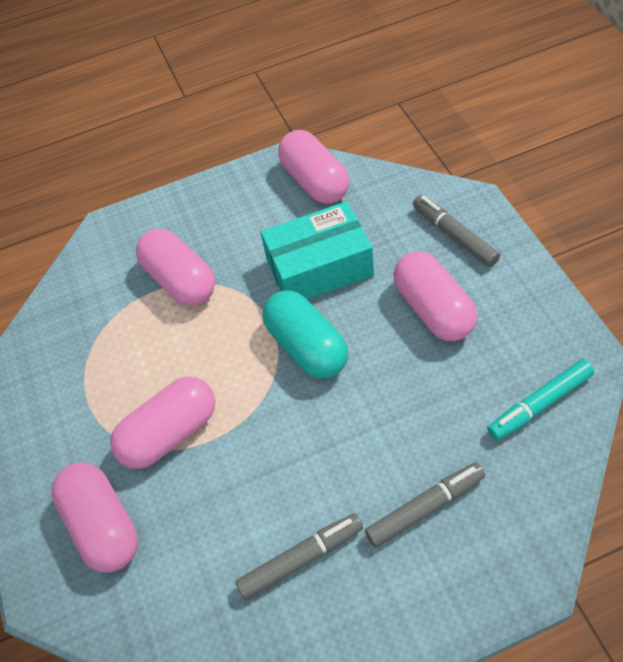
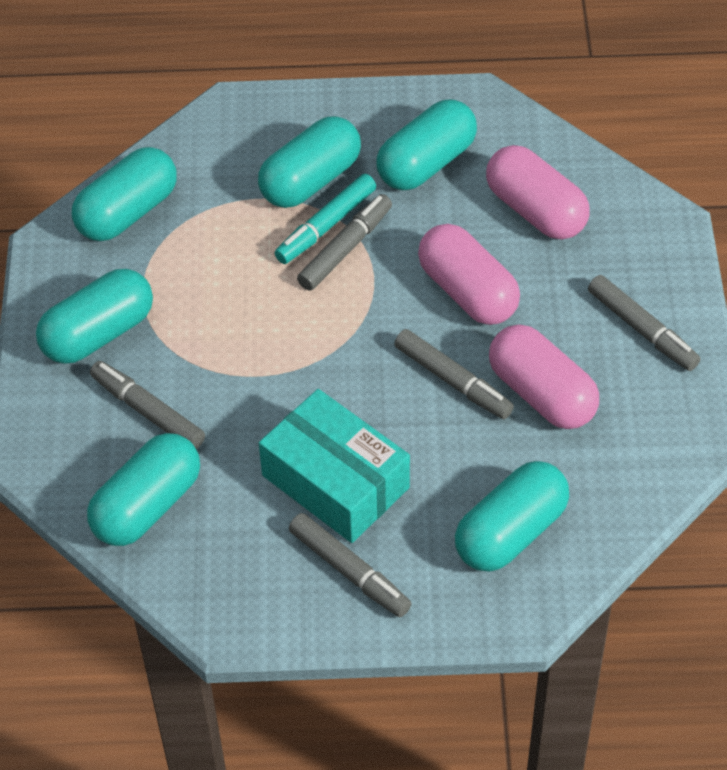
grey marker: 3 -> 5
pink capsule: 5 -> 3
turquoise capsule: 1 -> 6

